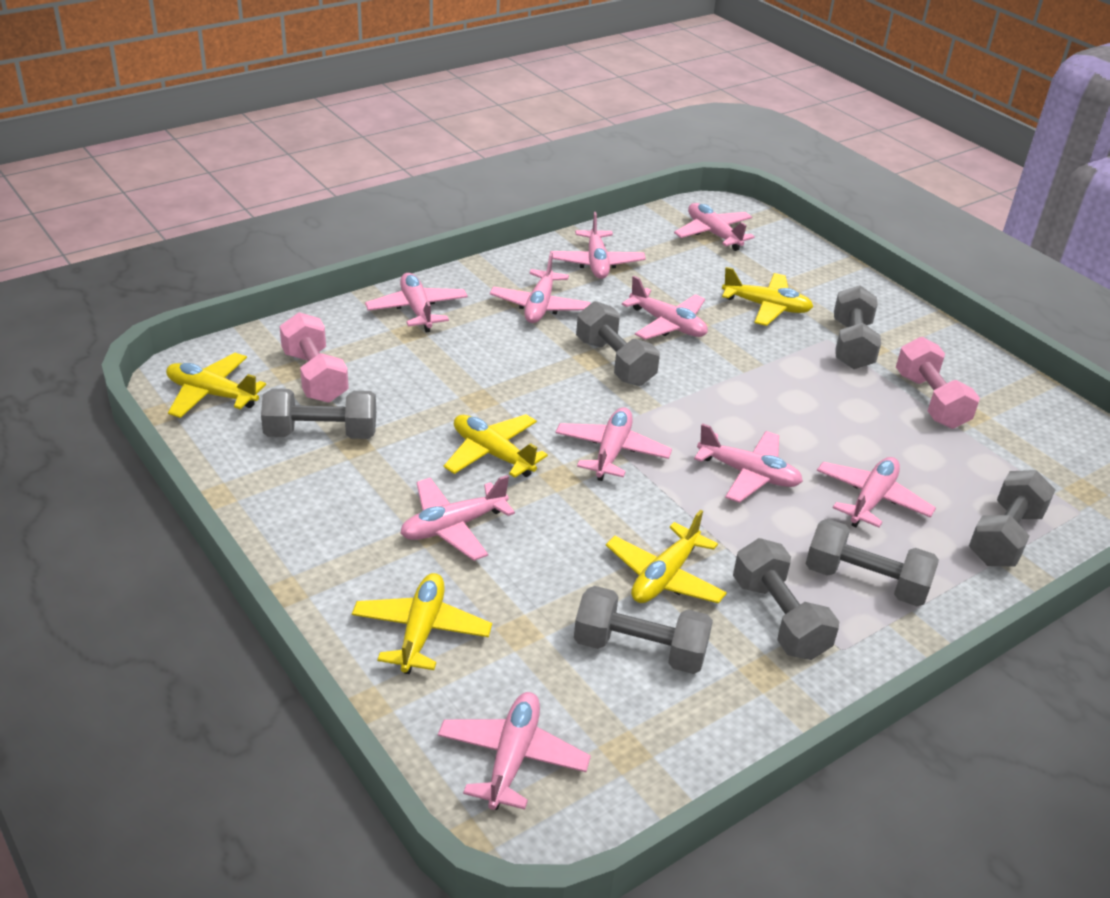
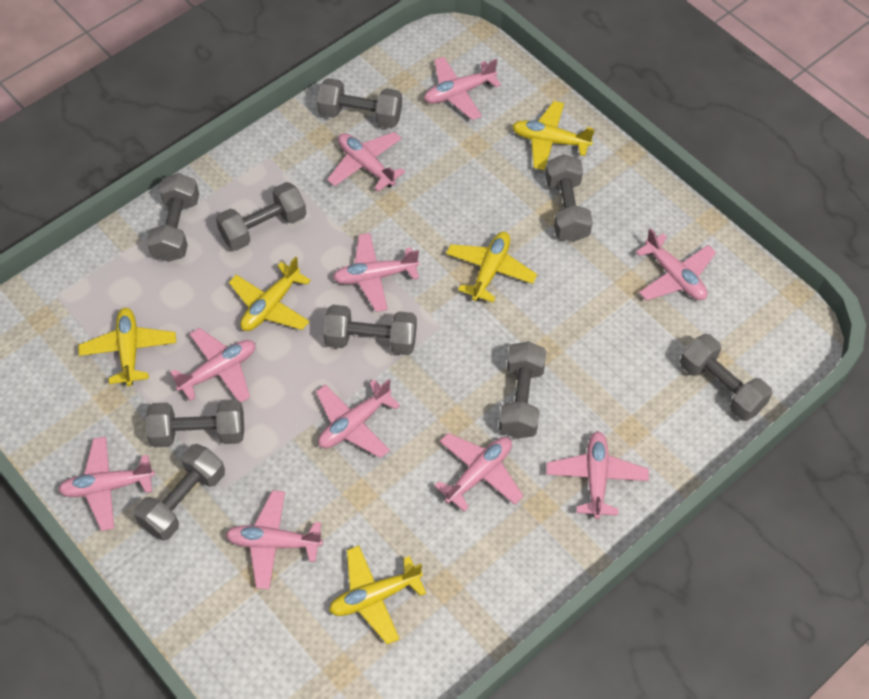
grey dumbbell: 7 -> 9
pink dumbbell: 2 -> 0

